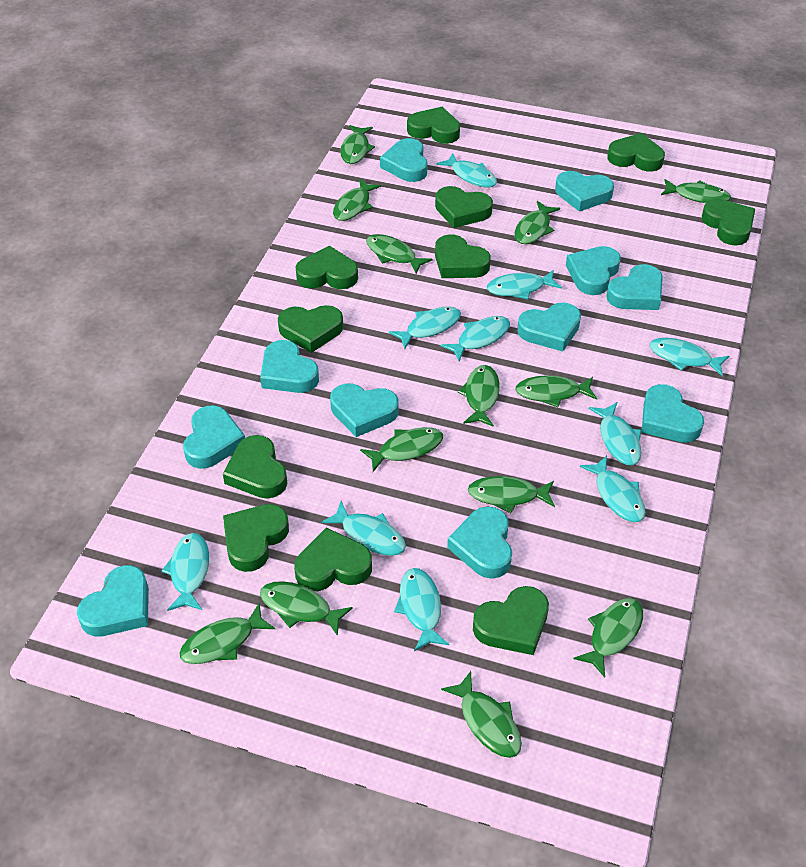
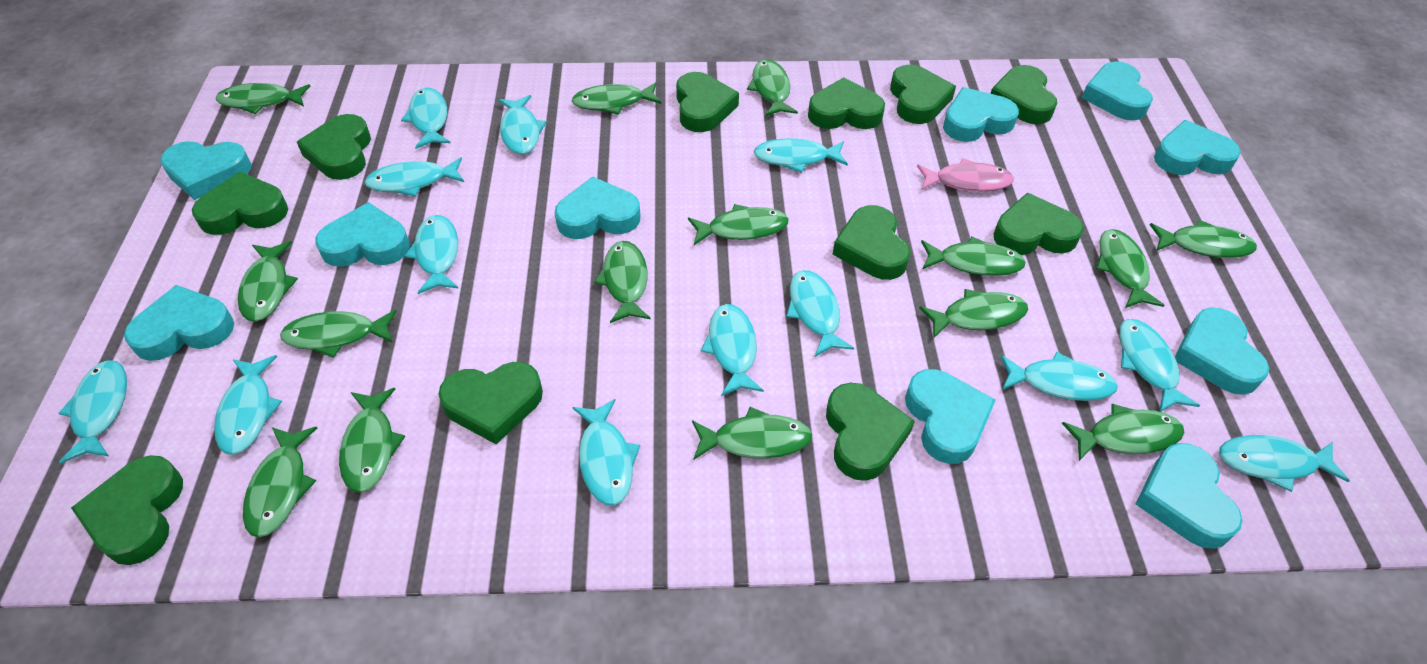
green fish: 13 -> 15
pink fish: 0 -> 1
turquoise fish: 10 -> 13
turquoise heart: 11 -> 10

